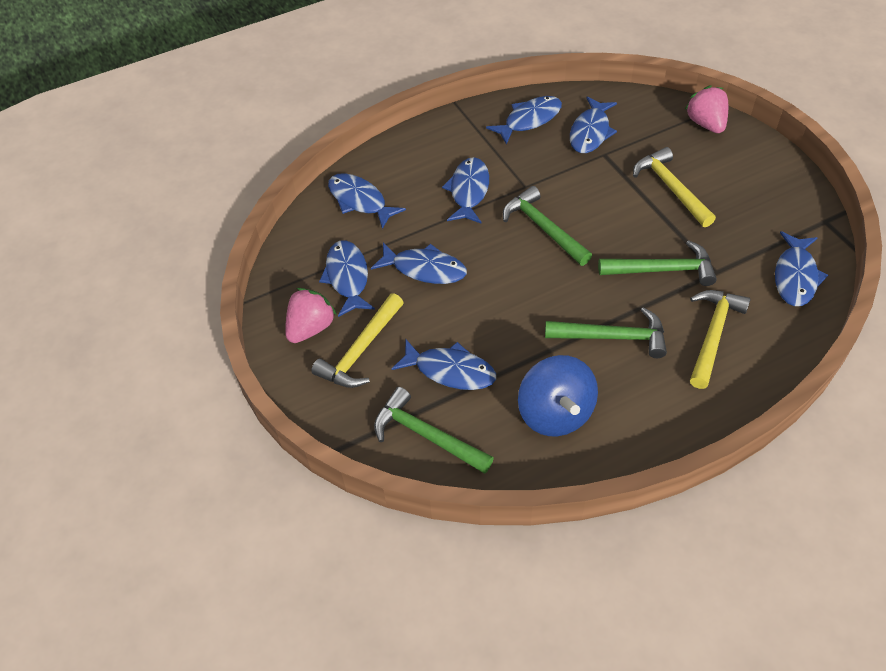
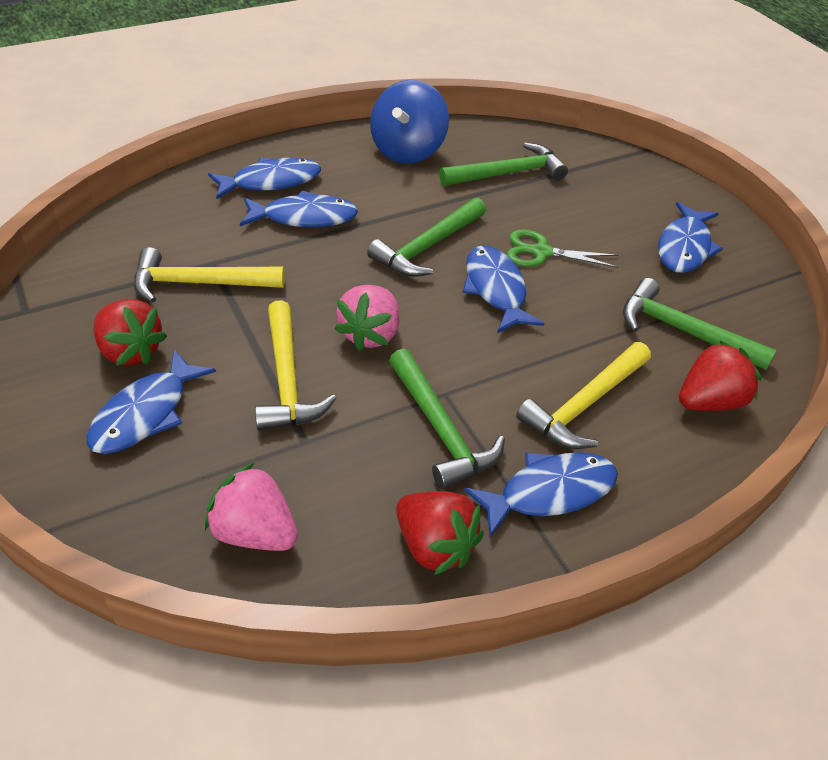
blue fish: 8 -> 6
green scissors: 0 -> 1
red strawberry: 0 -> 3

